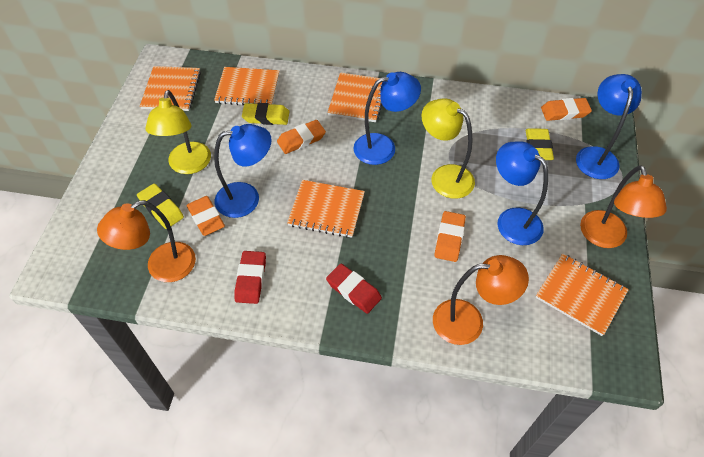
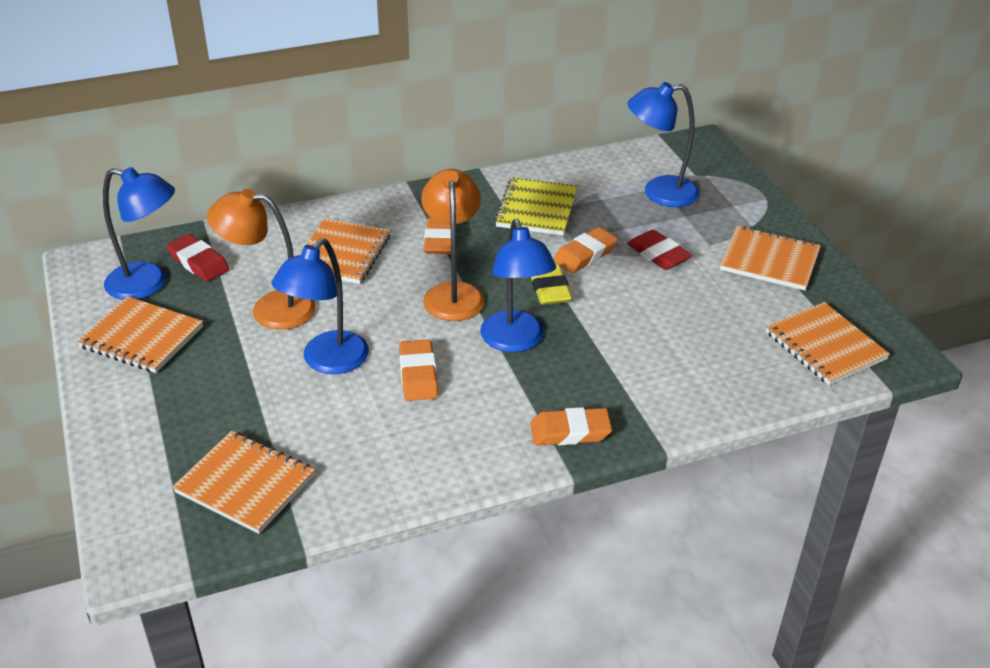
orange lamp: 3 -> 2
yellow eraser: 3 -> 1
yellow lamp: 2 -> 0
yellow notebook: 0 -> 1

